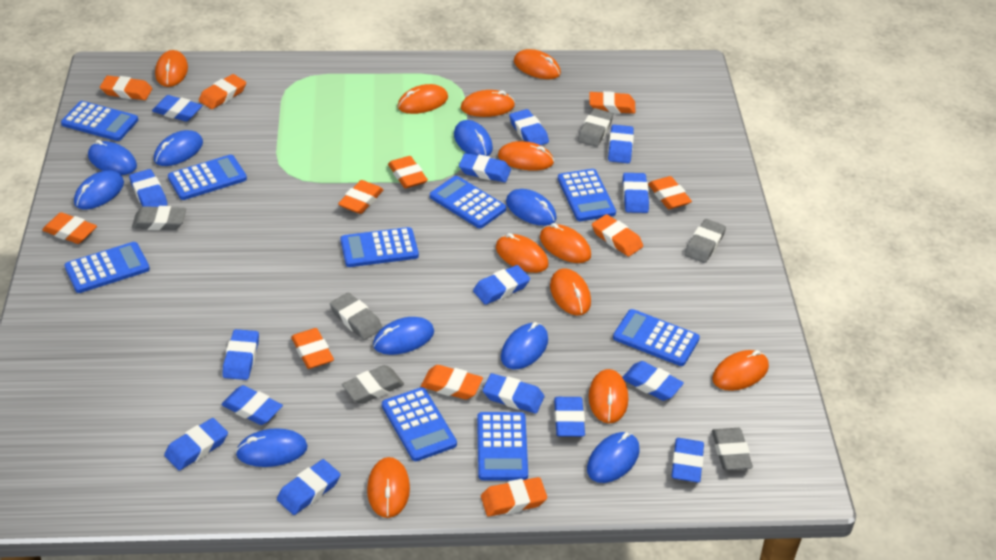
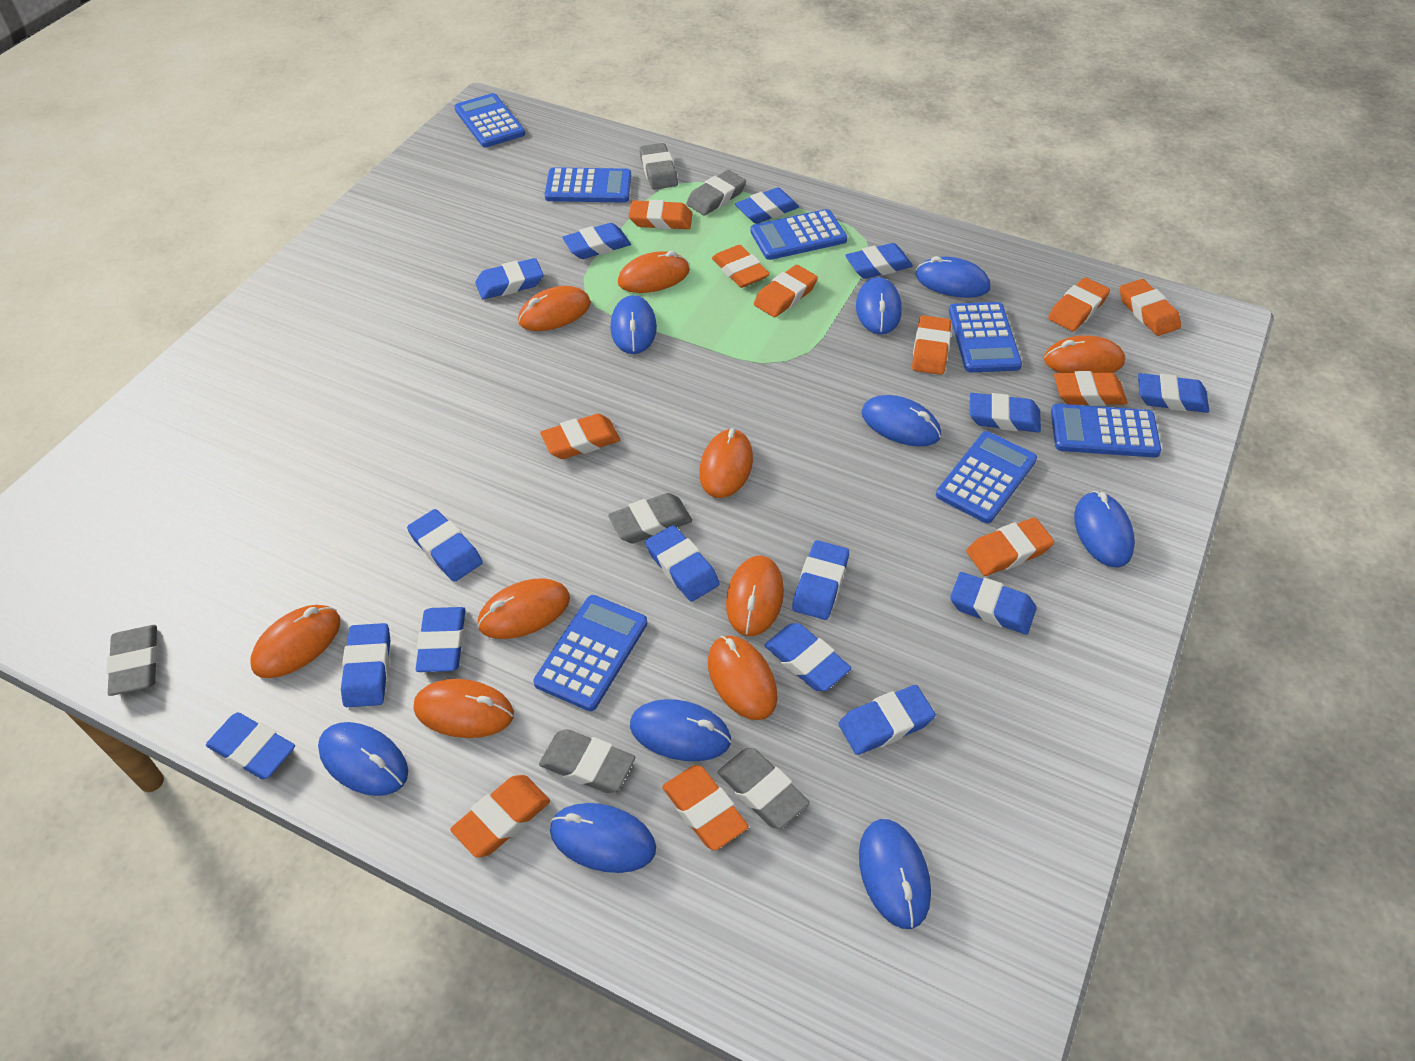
blue calculator: 9 -> 7
orange mouse: 11 -> 9

